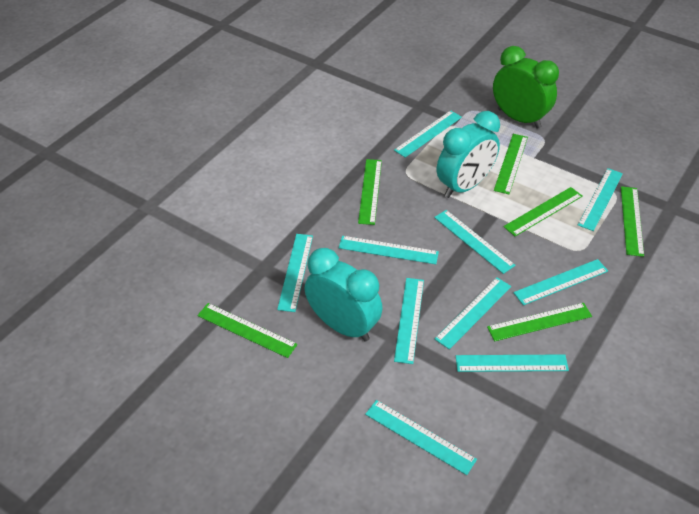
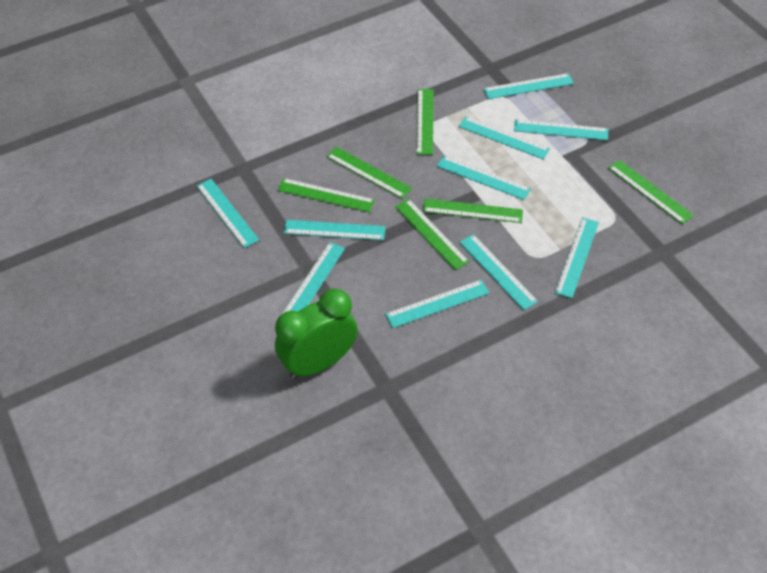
turquoise clock: 2 -> 0

